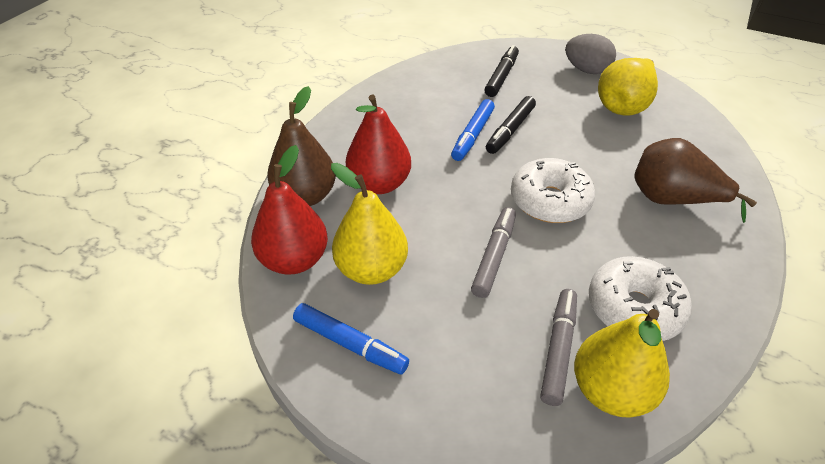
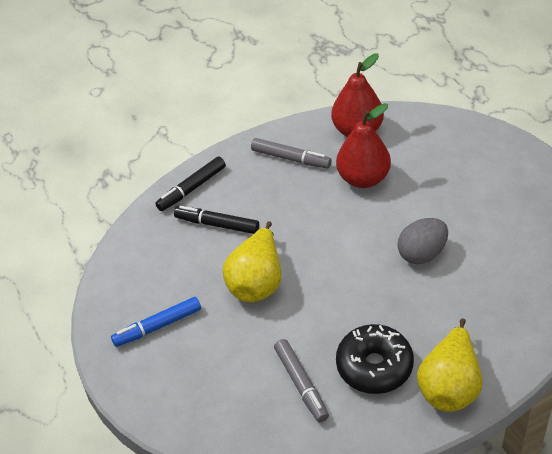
black donut: 0 -> 1
blue marker: 2 -> 1
brown pear: 2 -> 0
white donut: 2 -> 0
yellow pear: 3 -> 2

